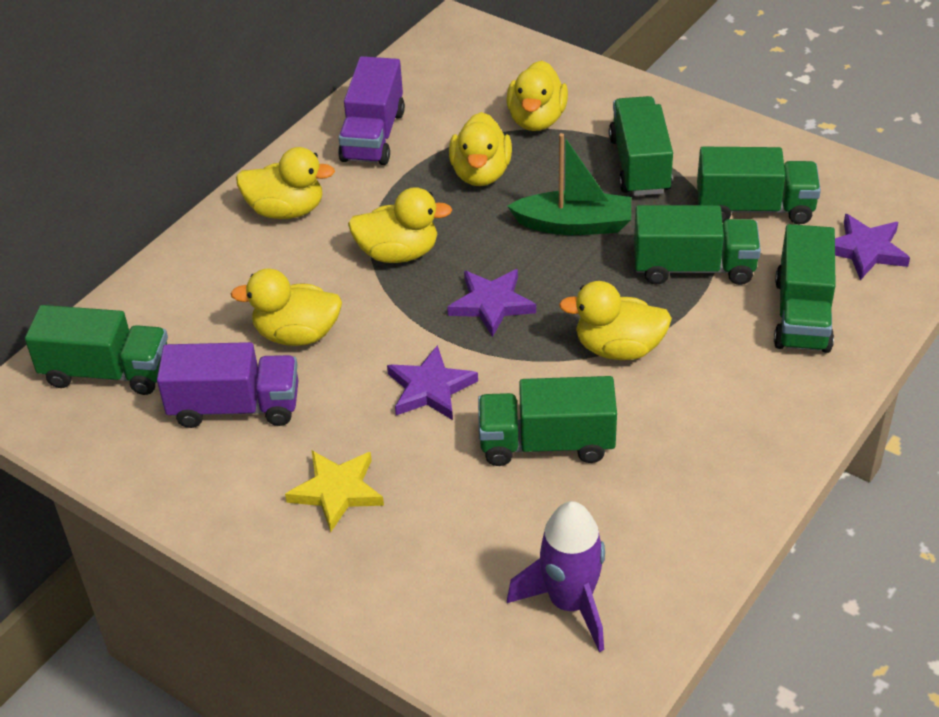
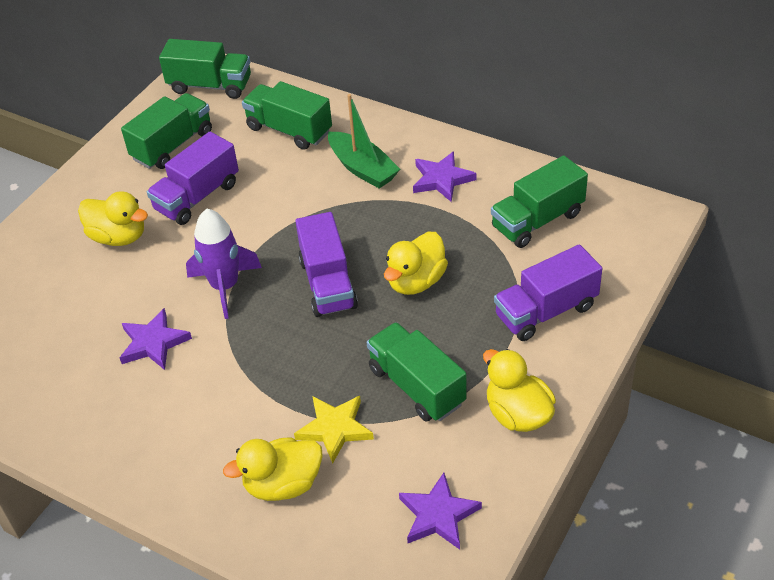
green truck: 6 -> 5
purple truck: 2 -> 3
yellow duck: 6 -> 4

